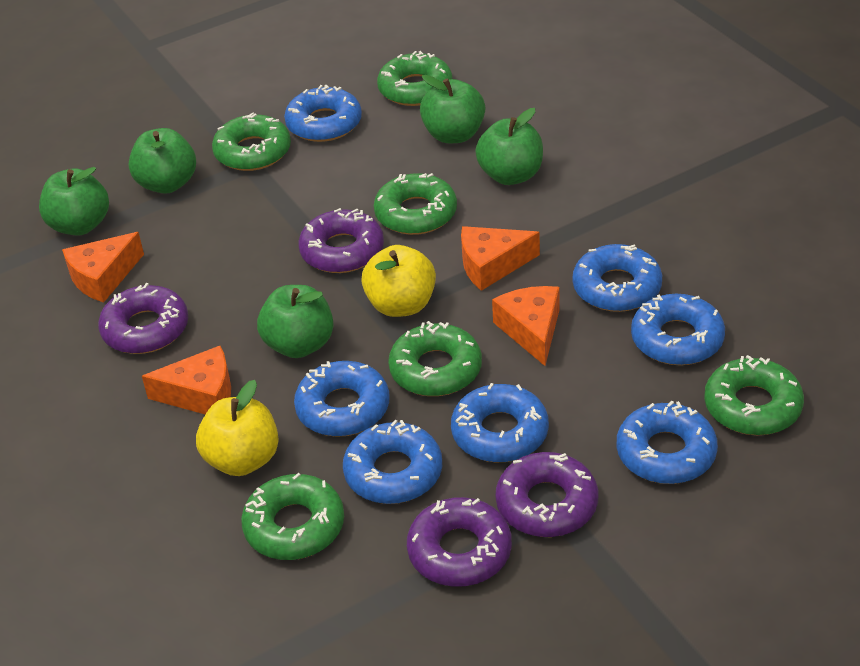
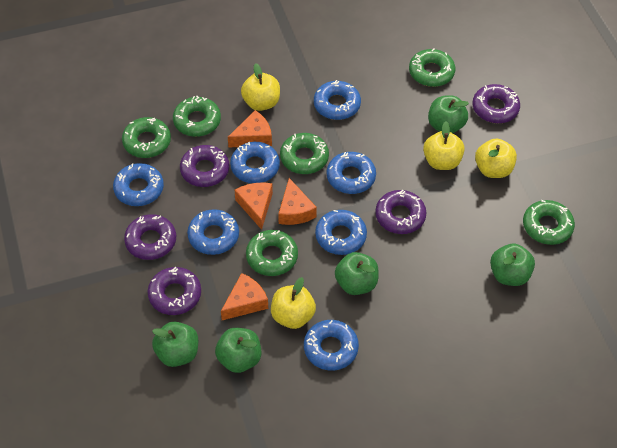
purple donut: 4 -> 5
yellow apple: 2 -> 4

